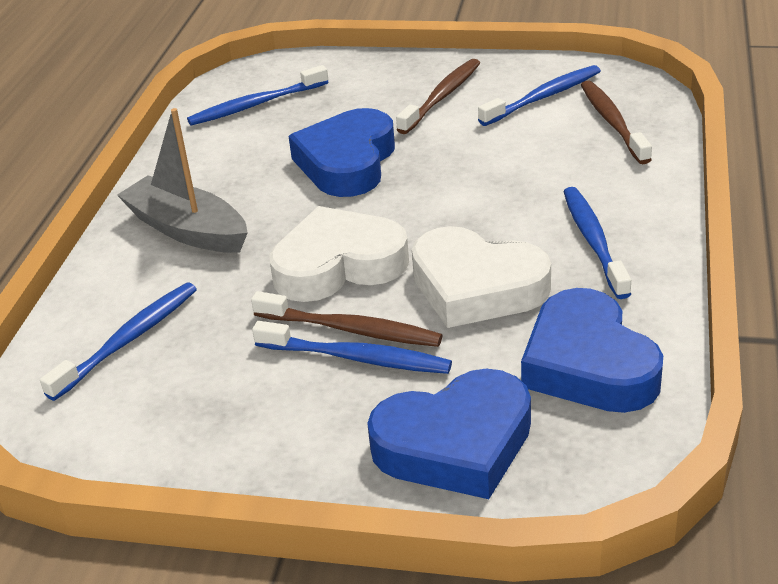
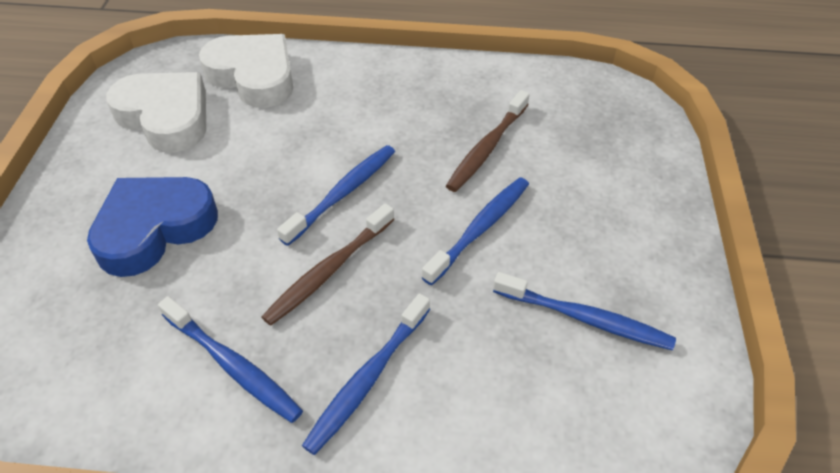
blue heart: 3 -> 1
brown toothbrush: 3 -> 2
grey boat: 1 -> 0

